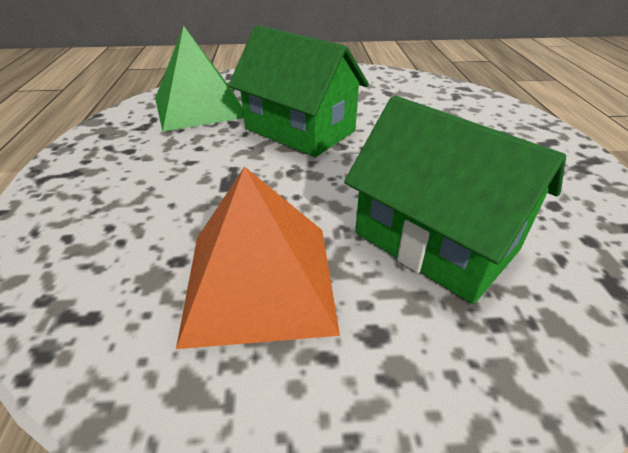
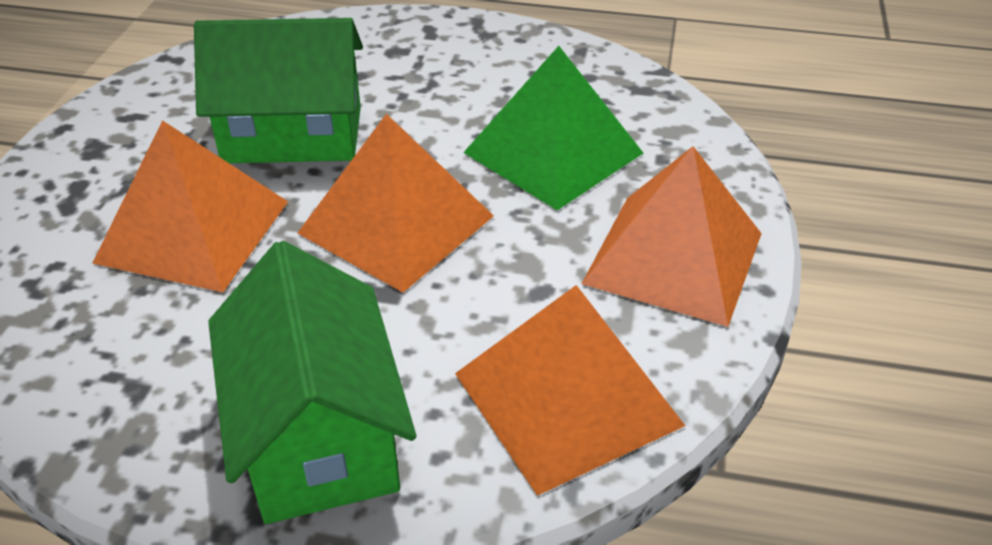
orange pyramid: 1 -> 4

